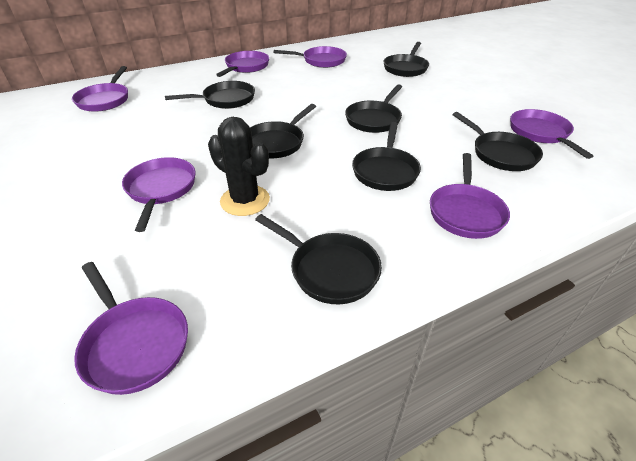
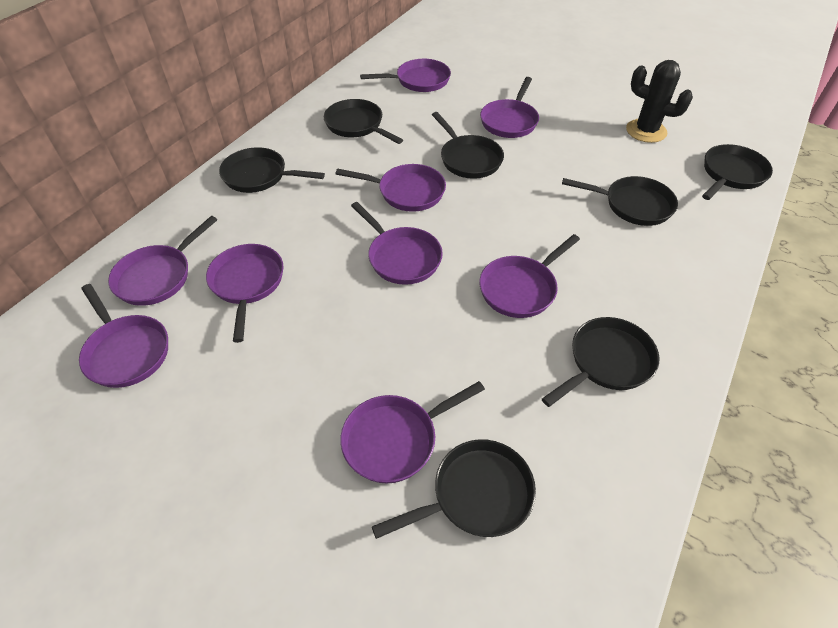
purple pan: 7 -> 9

